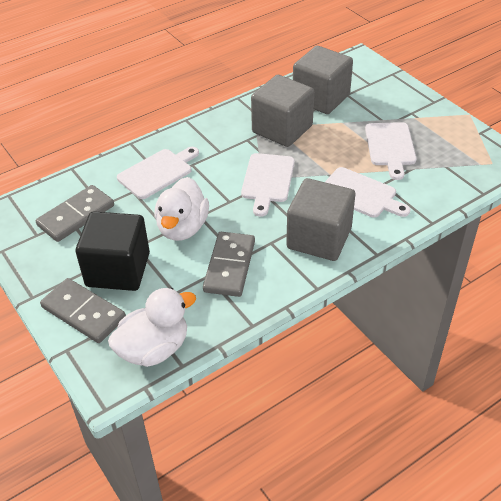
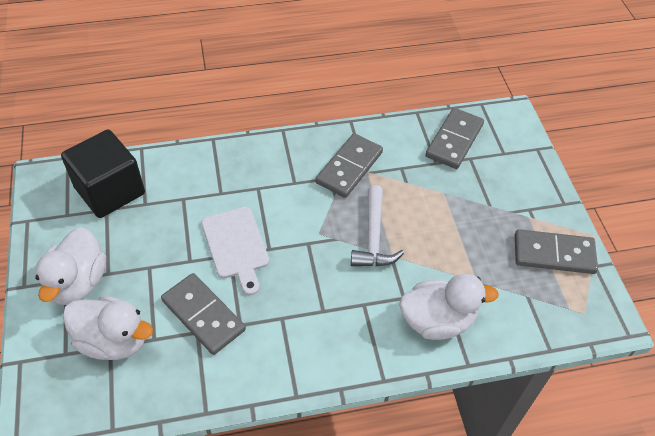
grey cube: 3 -> 0
grey domino: 3 -> 4
white cutting board: 4 -> 1
white duck: 2 -> 3
white hammer: 0 -> 1

